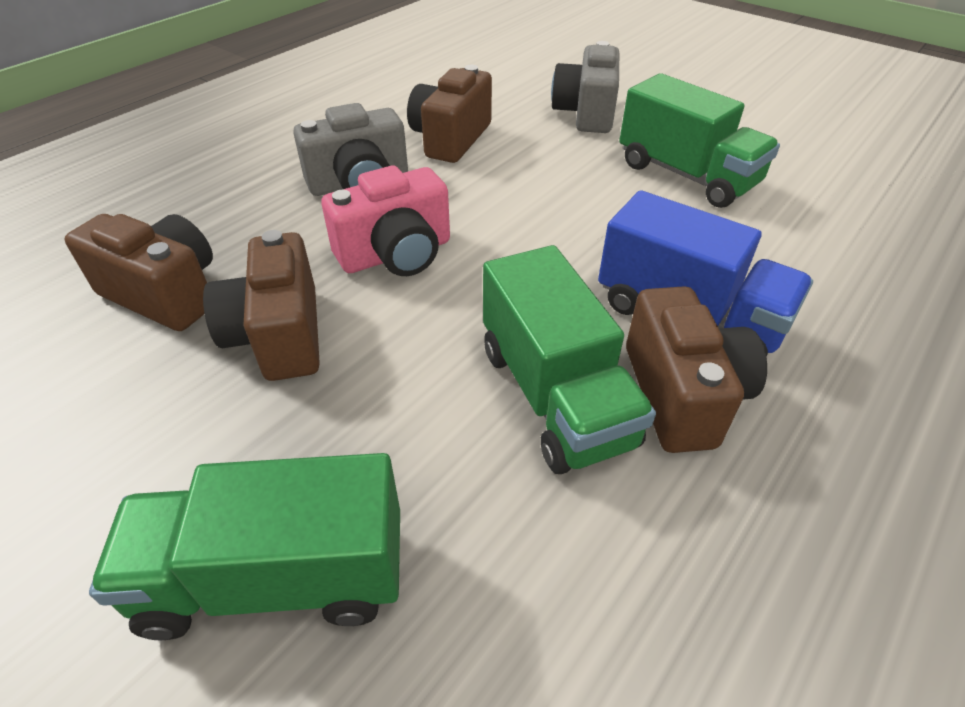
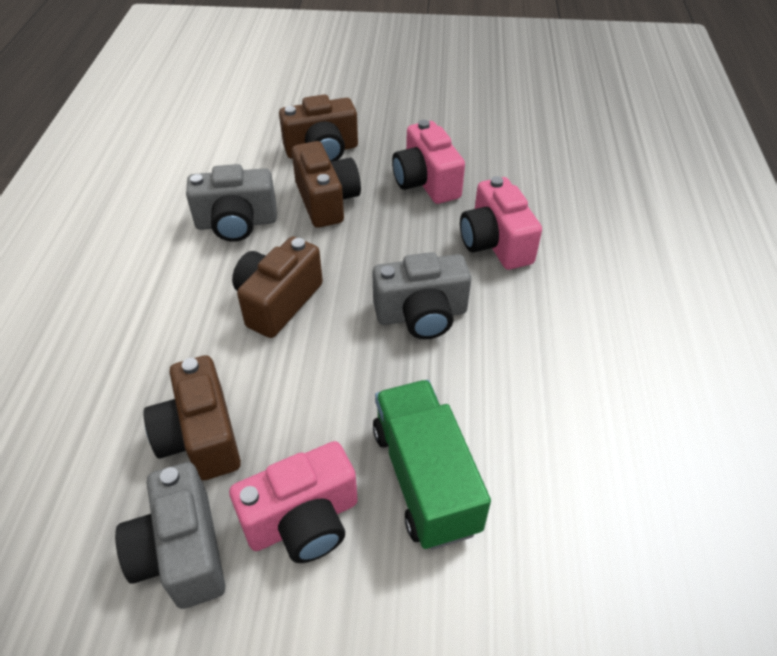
blue truck: 1 -> 0
green truck: 3 -> 1
grey camera: 2 -> 3
pink camera: 1 -> 3

